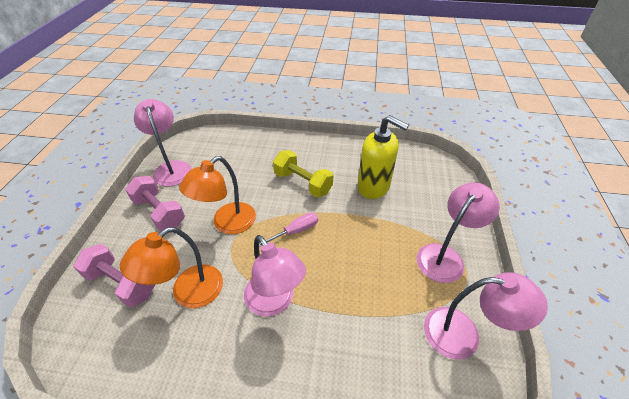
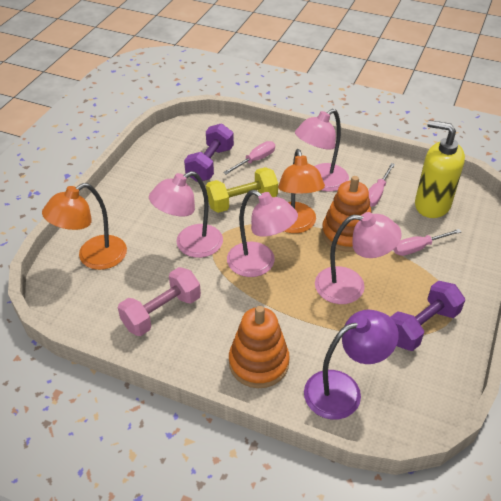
orange stacking toy: 0 -> 2
pink dumbbell: 2 -> 1
pink screwdriver: 1 -> 3
purple dumbbell: 0 -> 2
purple lamp: 0 -> 1

